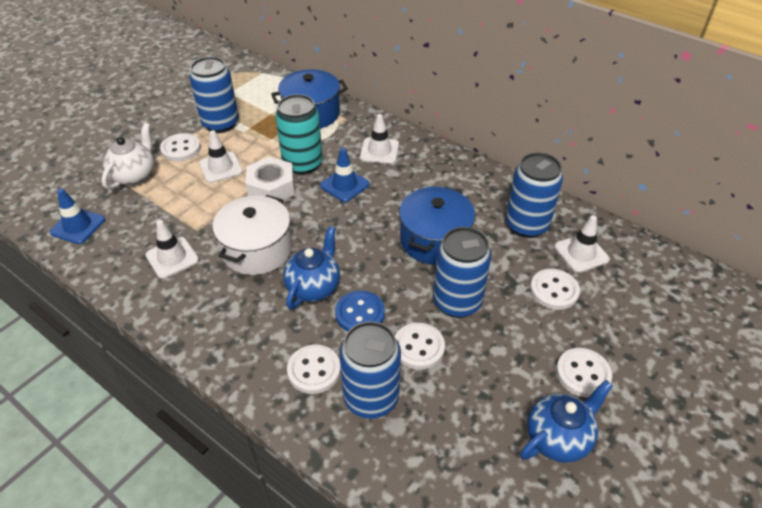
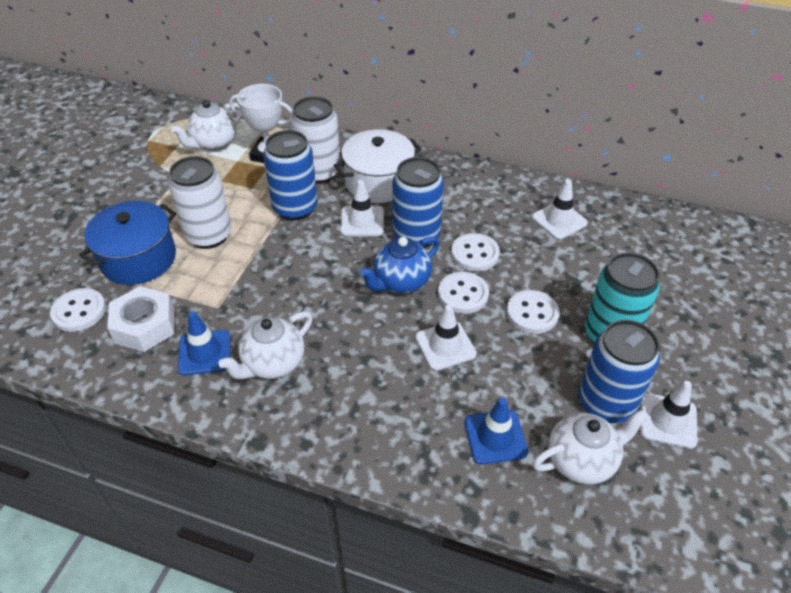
blue button: 1 -> 0
blue can: 4 -> 3
blue pot: 2 -> 1
blue teapot: 2 -> 1
white button: 5 -> 4
white can: 0 -> 2
white teapot: 1 -> 3
white trophy: 0 -> 1

